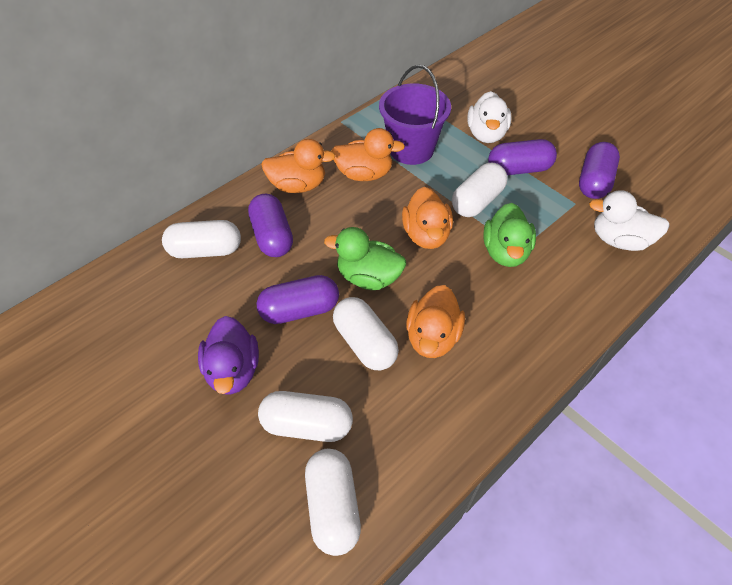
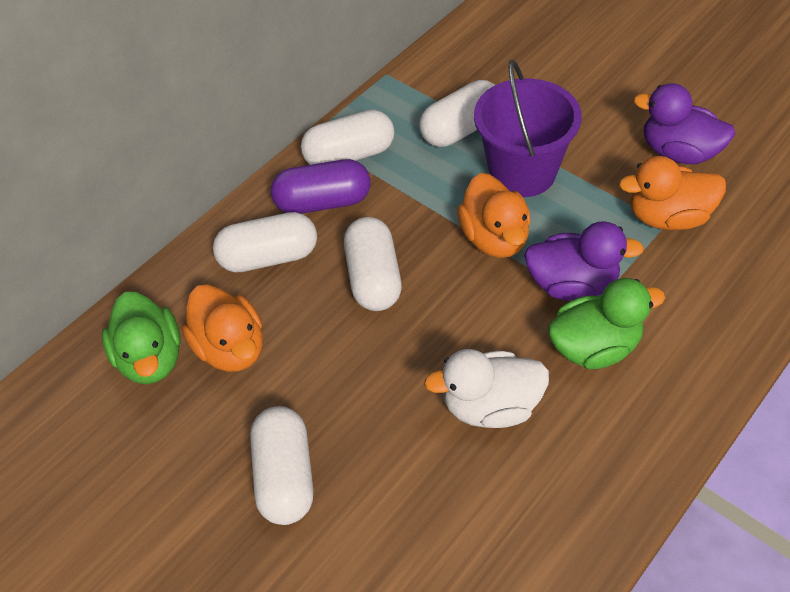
orange duck: 4 -> 3
purple capsule: 4 -> 1
purple duck: 1 -> 2
white duck: 2 -> 1

